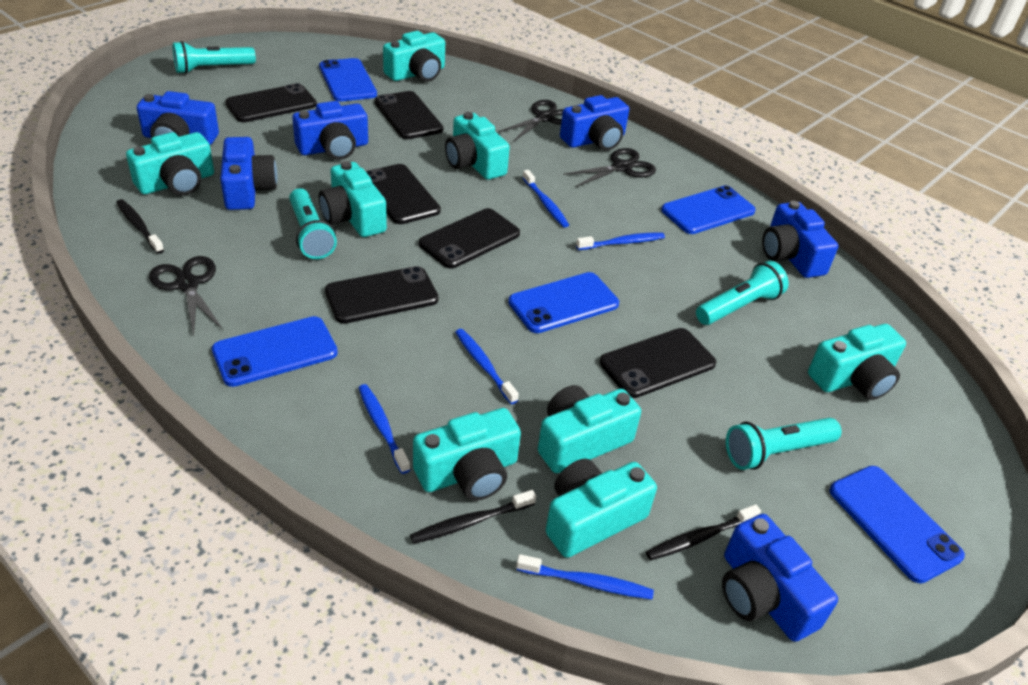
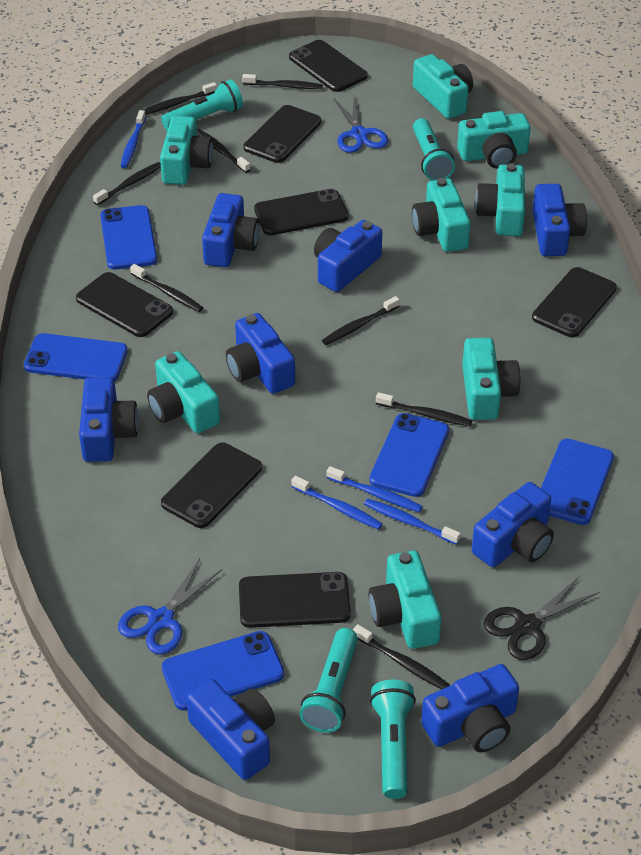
black phone: 6 -> 7
black scissors: 3 -> 1
black toothbrush: 3 -> 8
blue camera: 6 -> 8
blue scissors: 0 -> 2
blue toothbrush: 5 -> 4

